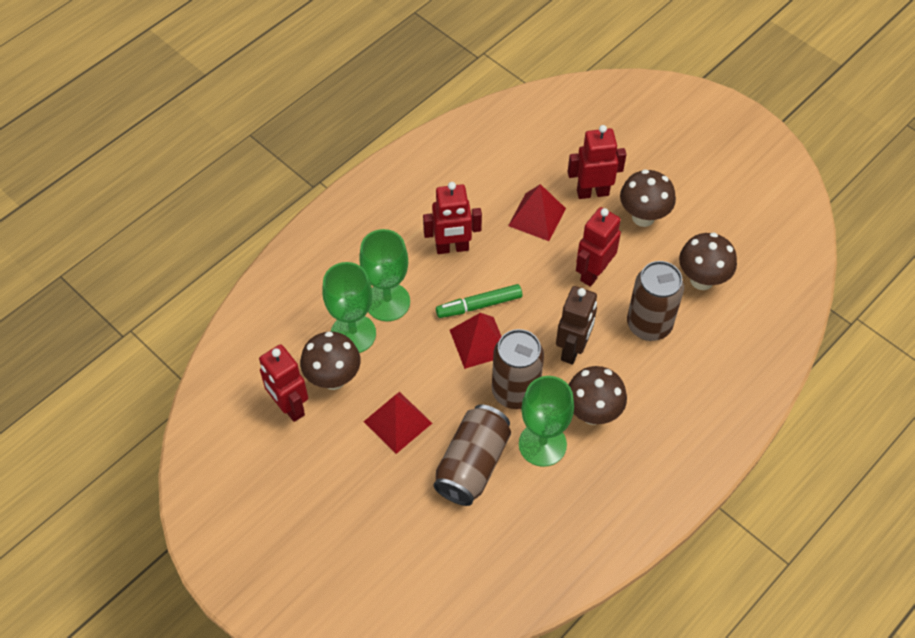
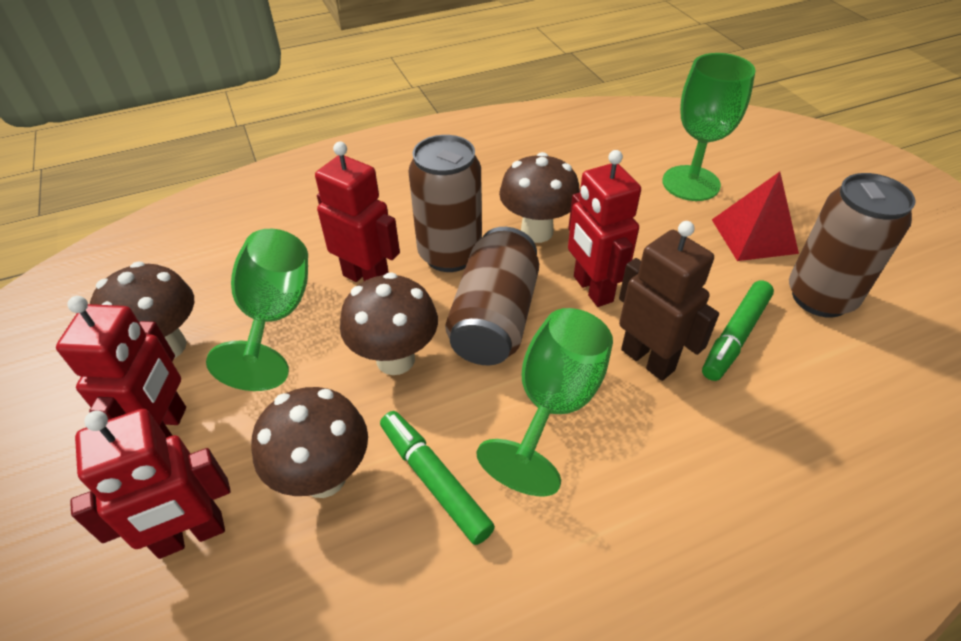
green marker: 1 -> 2
red pyramid: 3 -> 1

